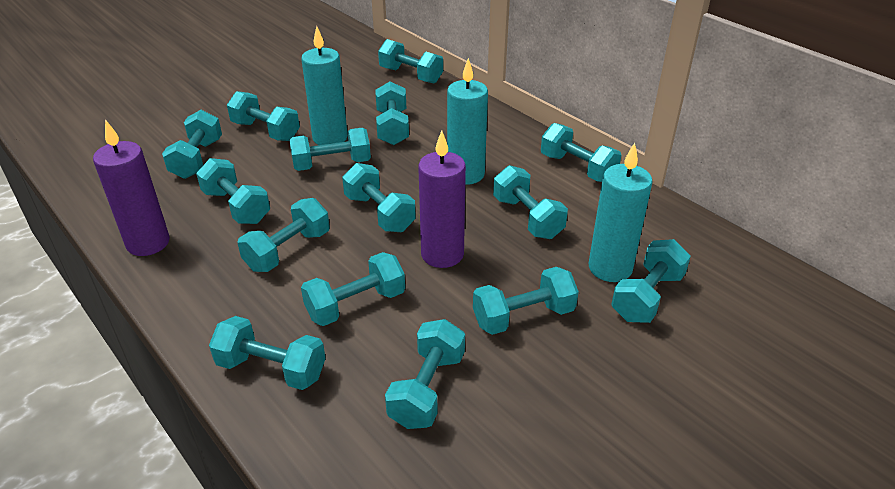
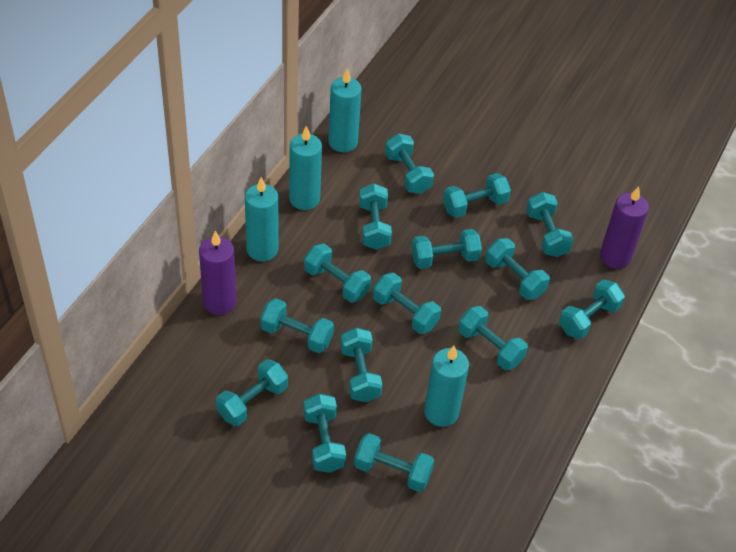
turquoise candle: 3 -> 4

